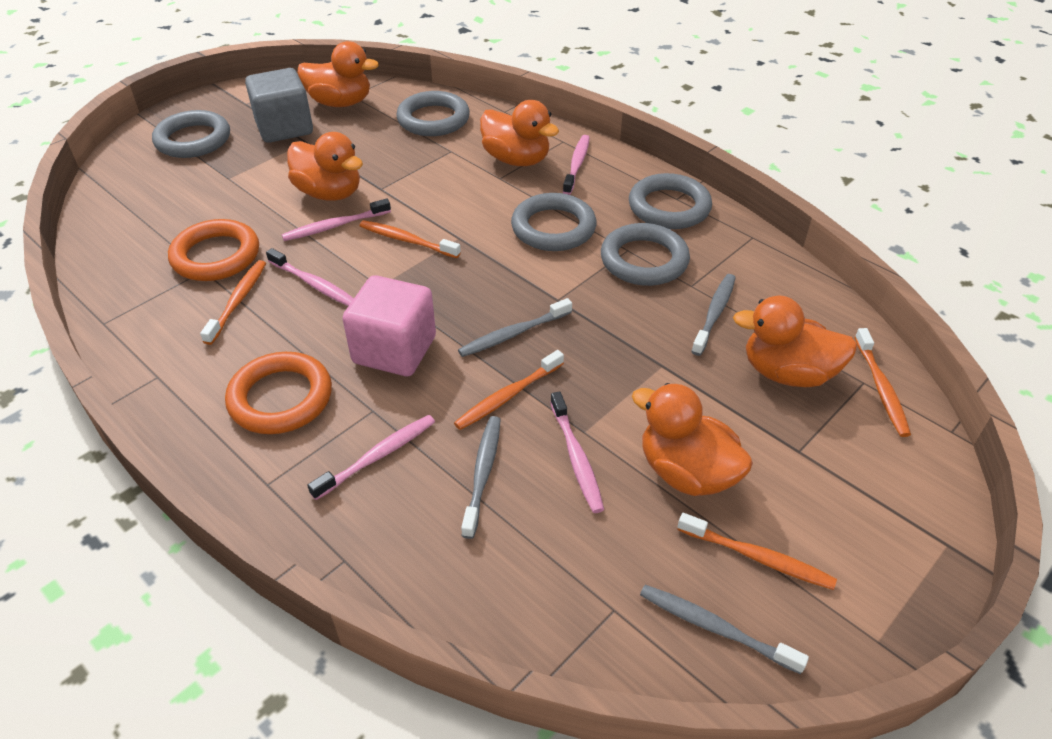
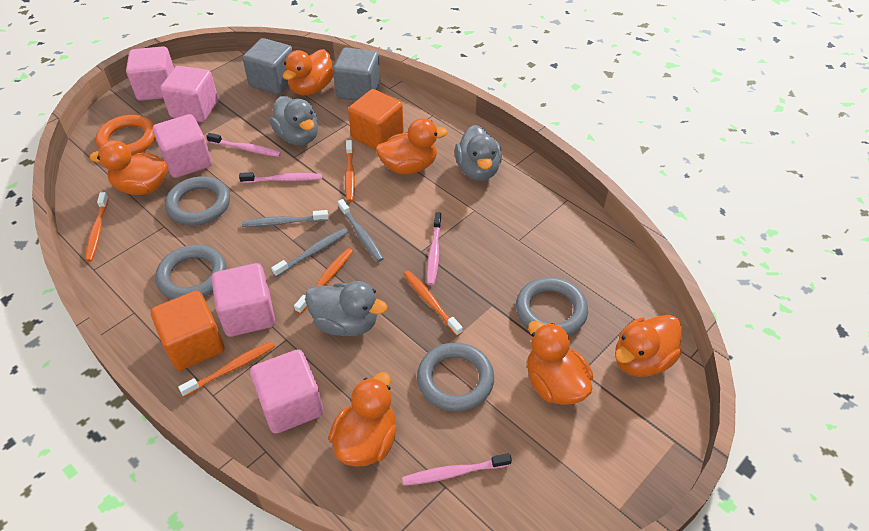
grey cube: 1 -> 2
grey duck: 0 -> 3
grey ring: 5 -> 4
grey toothbrush: 4 -> 3
orange cube: 0 -> 2
orange duck: 5 -> 6
orange ring: 2 -> 1
pink cube: 1 -> 5
pink toothbrush: 5 -> 4

